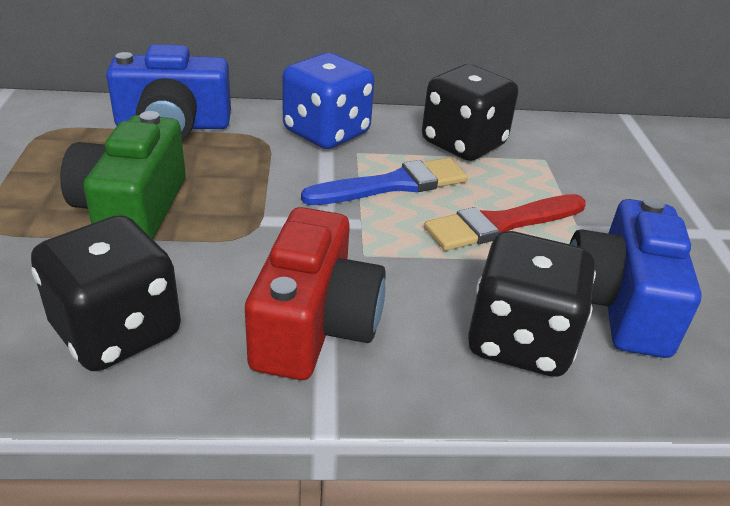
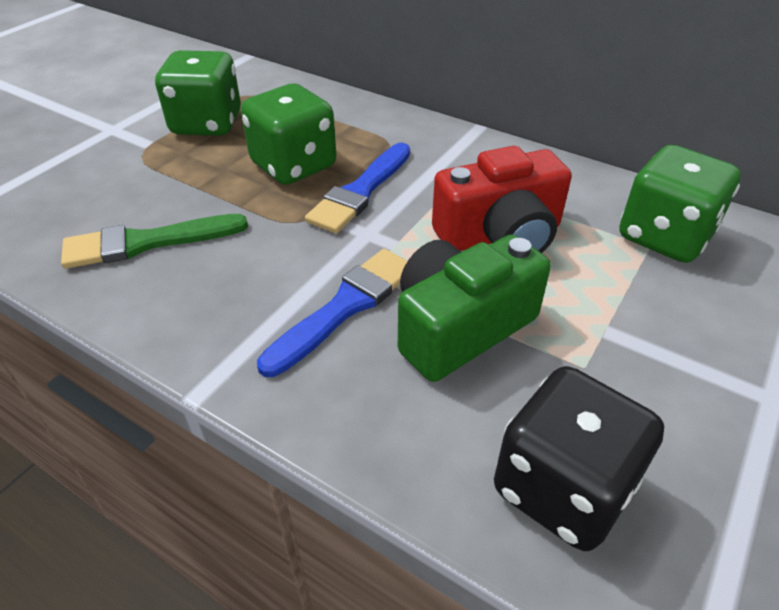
black dice: 3 -> 1
blue brush: 1 -> 2
blue camera: 2 -> 0
blue dice: 1 -> 0
green brush: 0 -> 1
green dice: 0 -> 3
red brush: 1 -> 0

